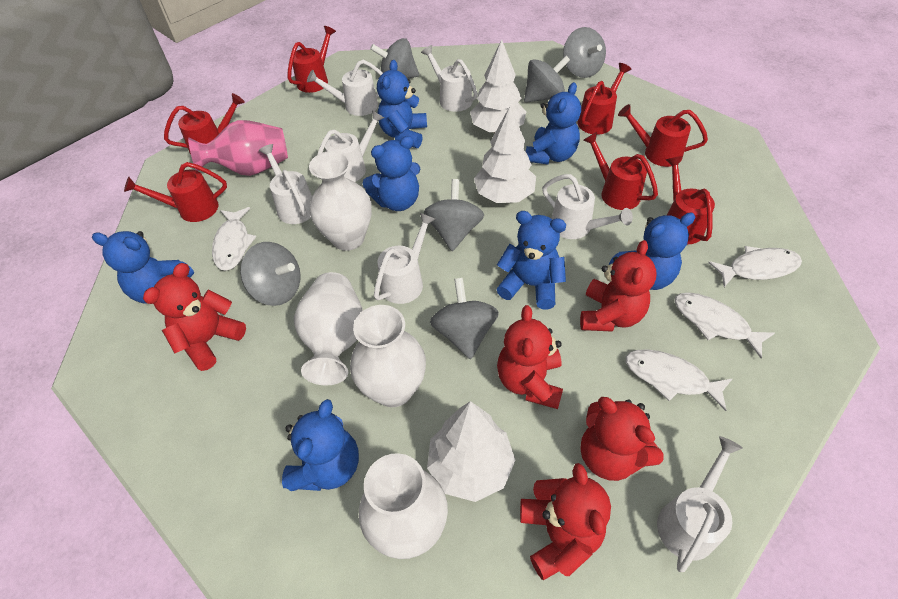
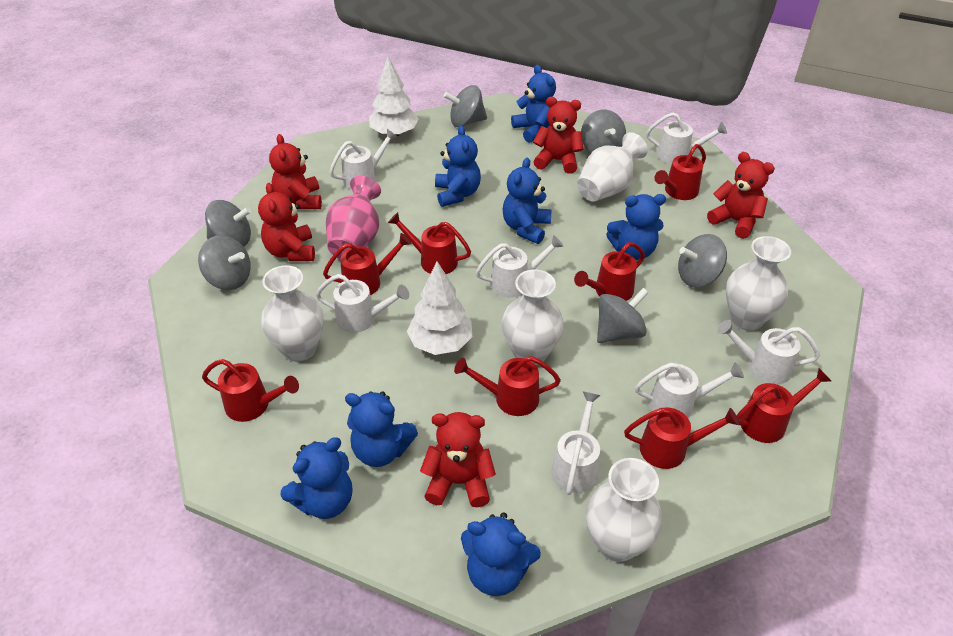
red watering can: 7 -> 8
white fish: 4 -> 0
white tree: 3 -> 2
white vase: 4 -> 5

